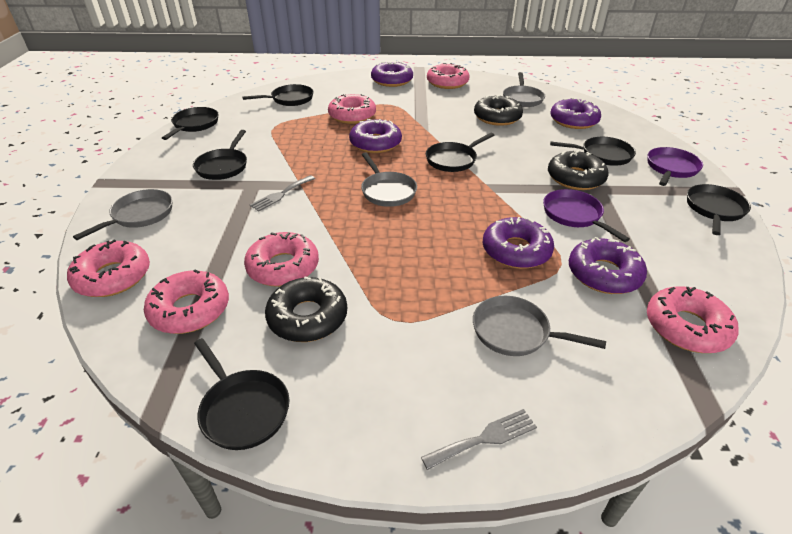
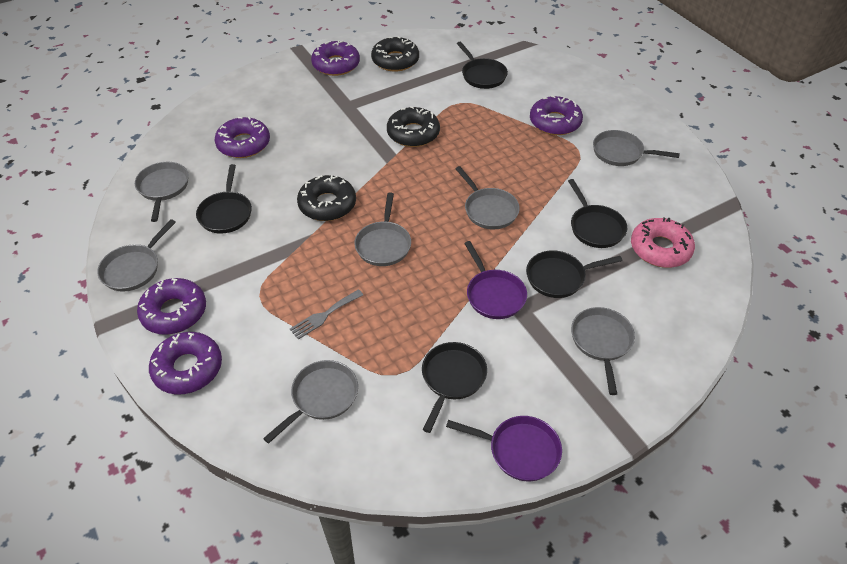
black pan: 7 -> 5
grey fork: 2 -> 1
grey pan: 4 -> 7
pink donut: 6 -> 1

